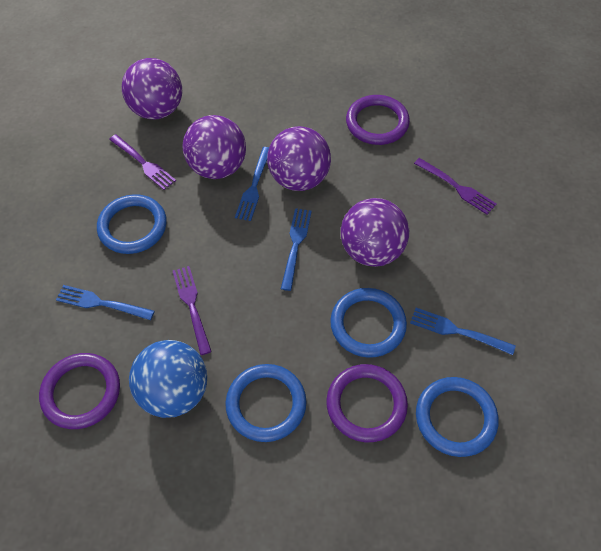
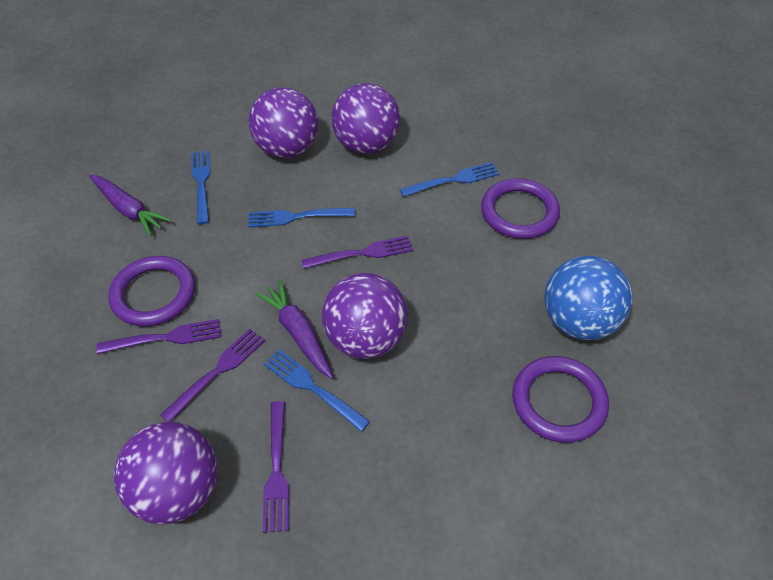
blue ring: 4 -> 0
purple carrot: 0 -> 2
purple fork: 3 -> 4

